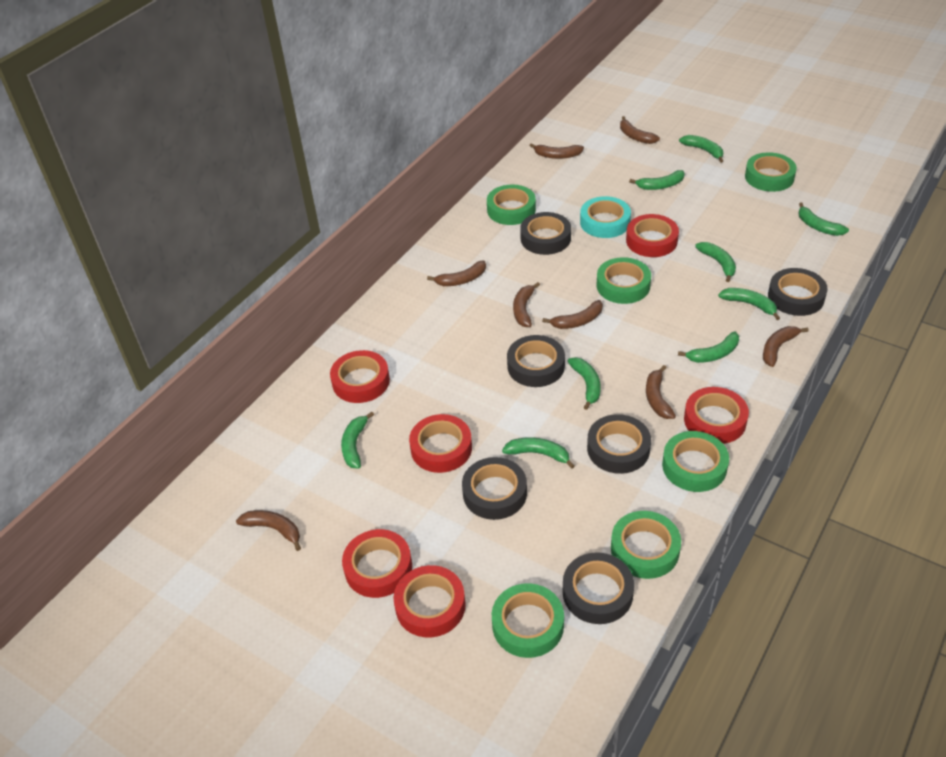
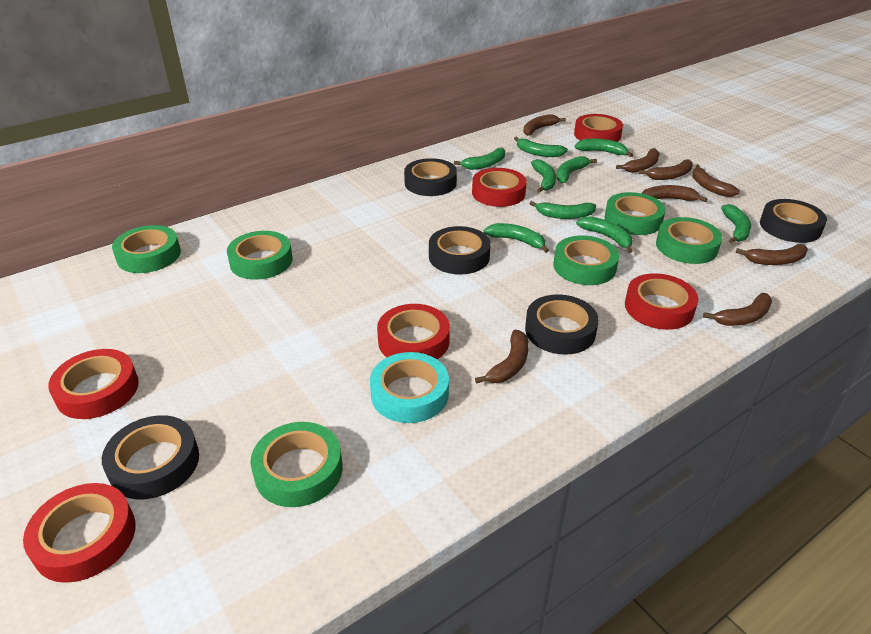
black tape: 6 -> 5

